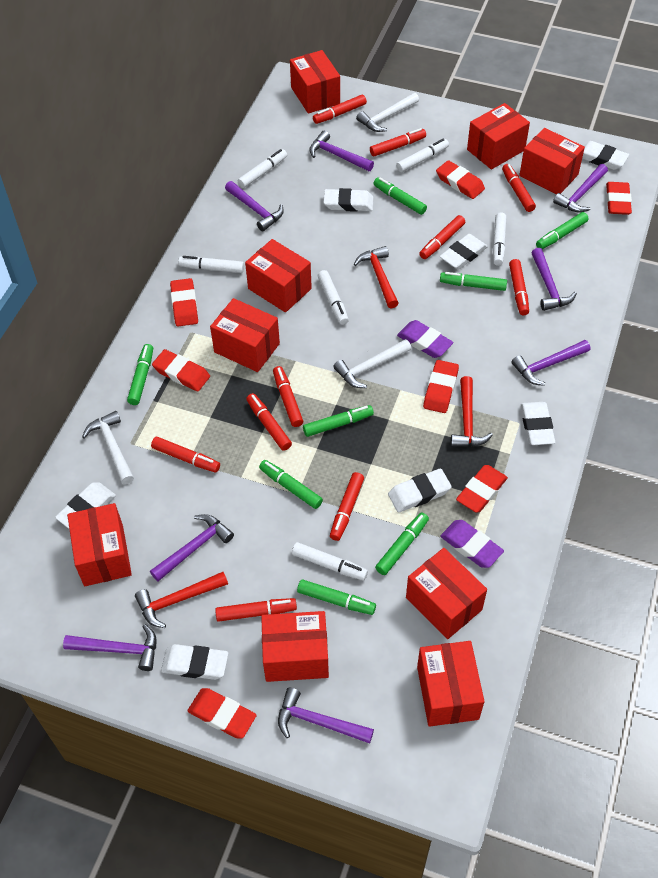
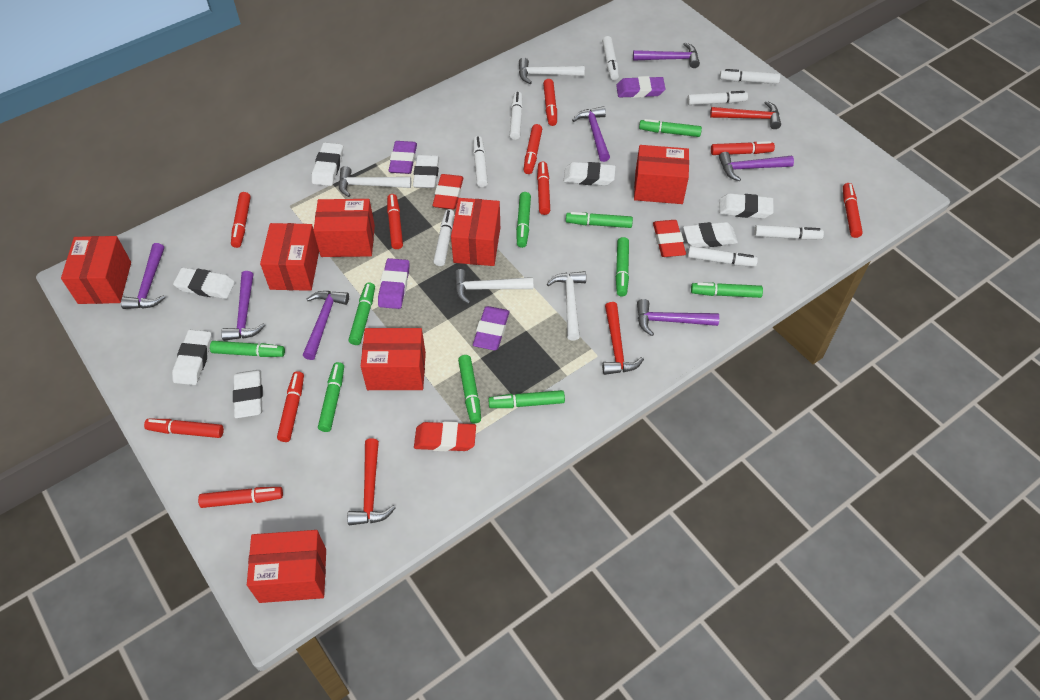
green marker: 8 -> 10
purple eraser: 2 -> 4
purple hammer: 8 -> 7
red box: 9 -> 7
red eraser: 7 -> 3
white eraser: 7 -> 8
white hammer: 3 -> 4
white marker: 6 -> 8

